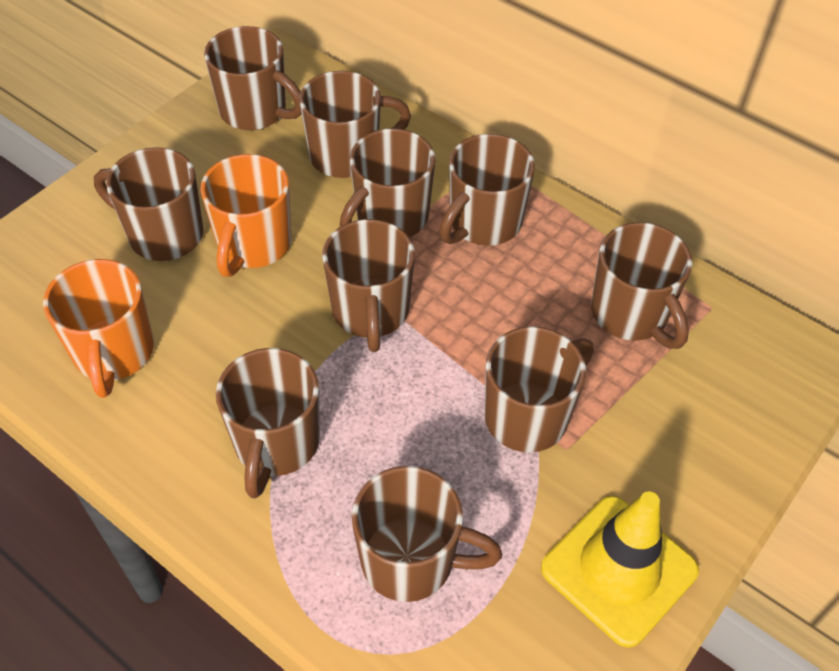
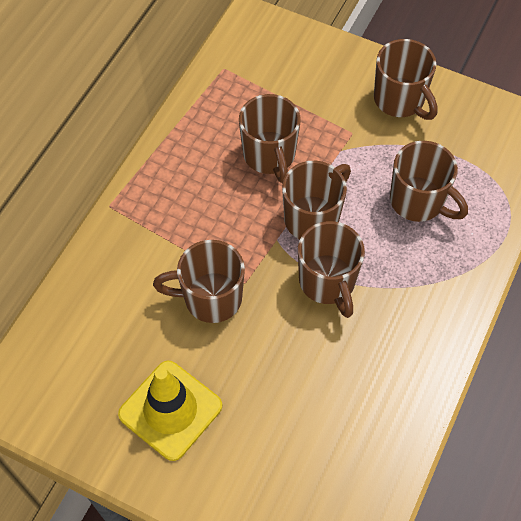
brown mug: 10 -> 6
orange mug: 2 -> 0

